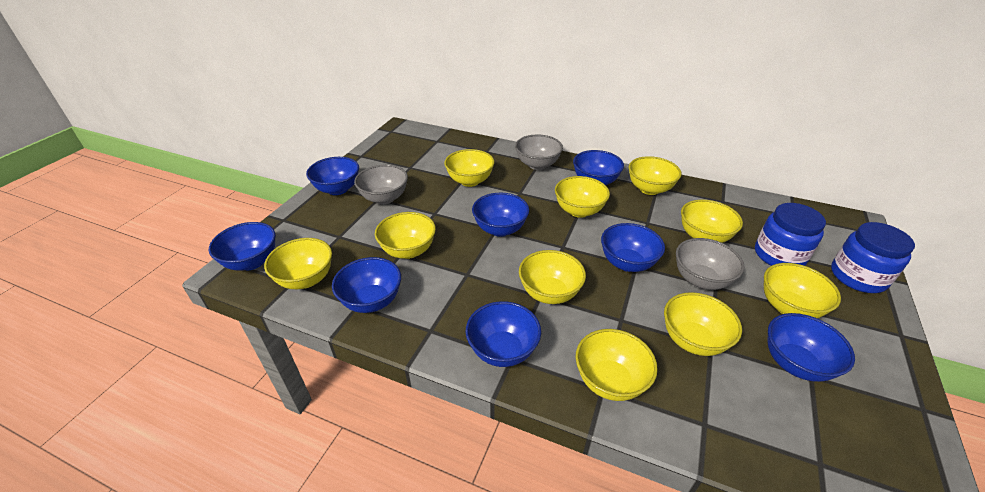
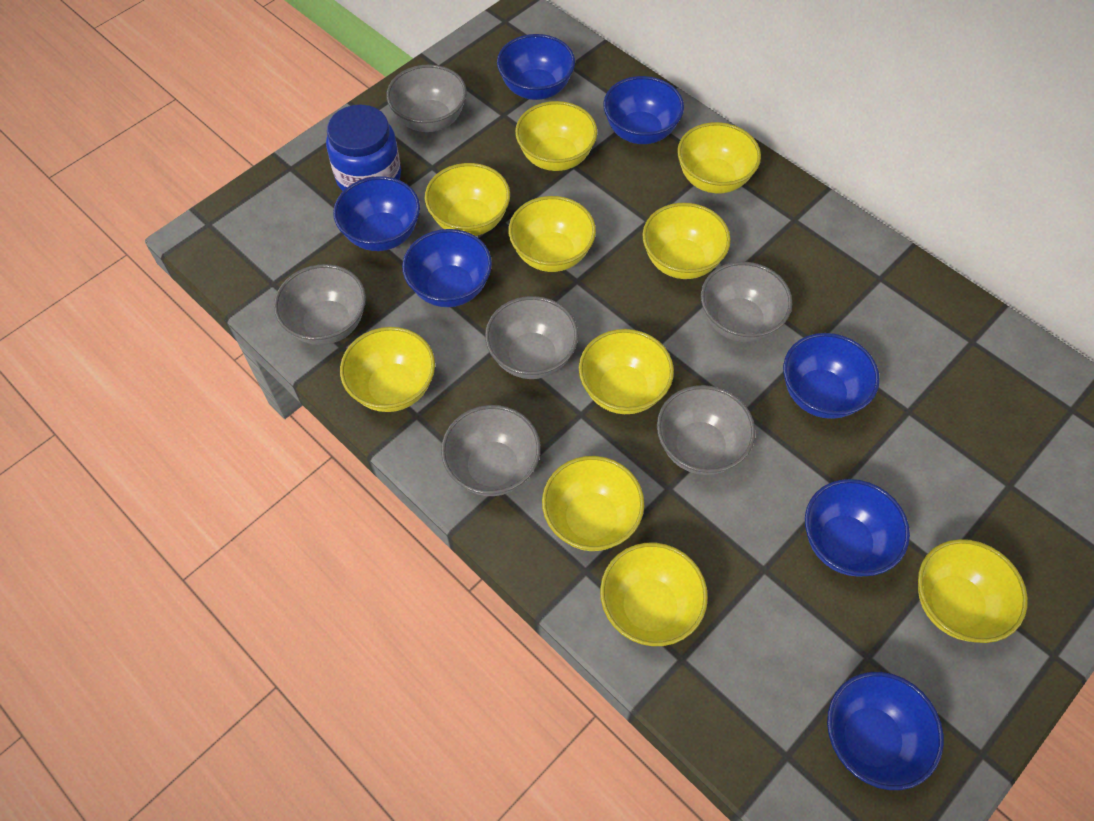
blue bowl: 8 -> 7
blue jar: 2 -> 1
grey bowl: 3 -> 6

